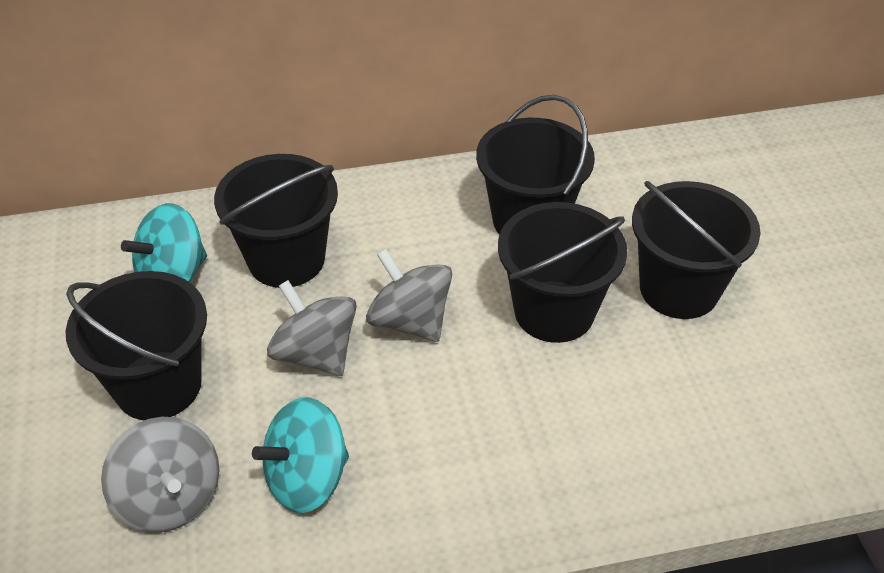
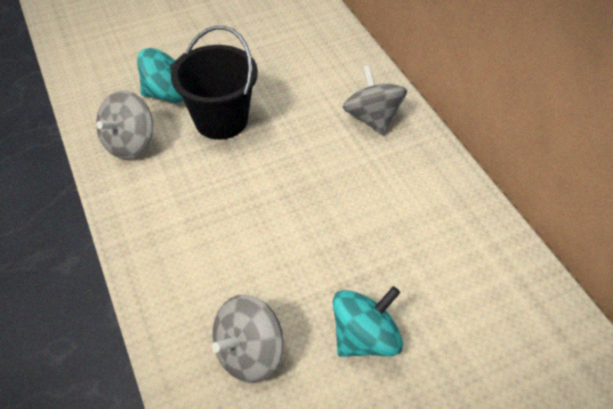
black bucket: 5 -> 1

